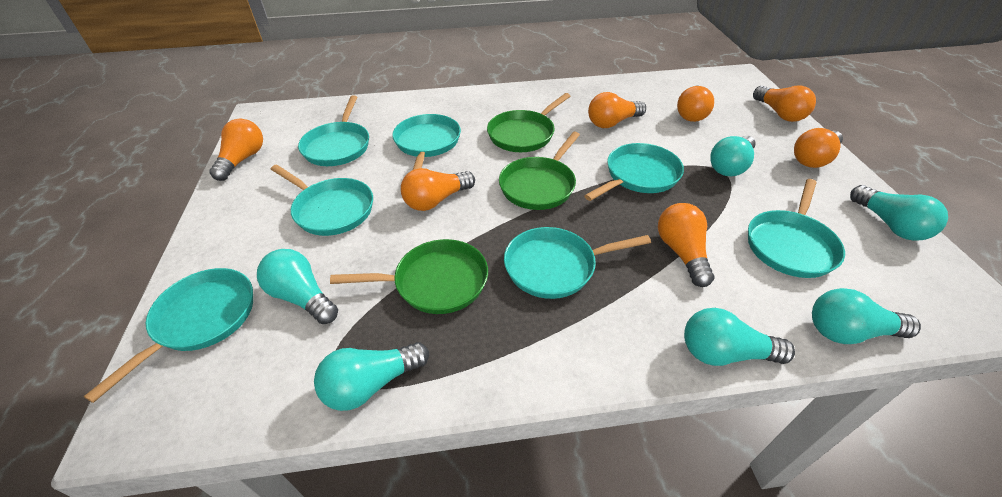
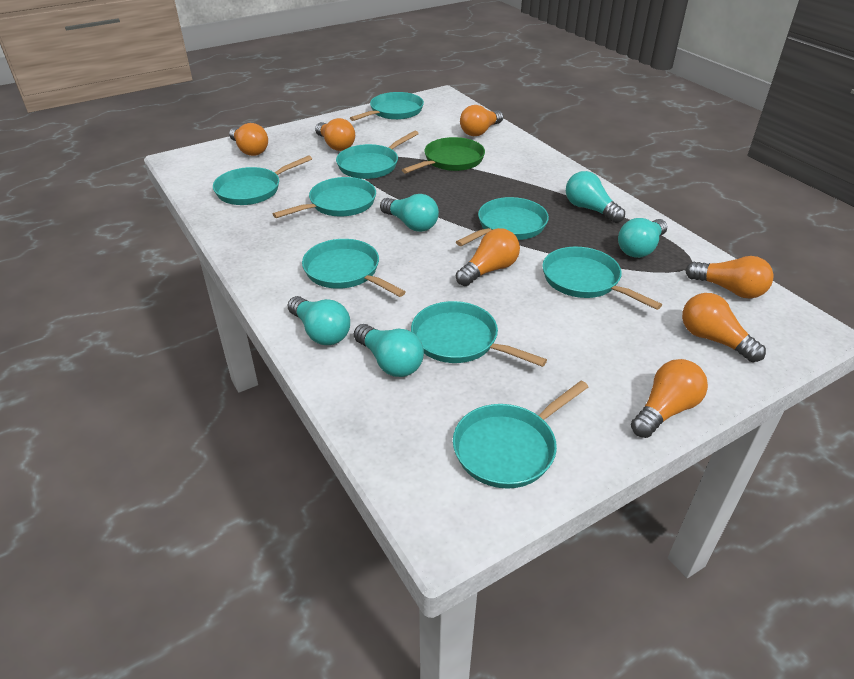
green pan: 3 -> 1
turquoise light bulb: 6 -> 5
turquoise pan: 7 -> 9

